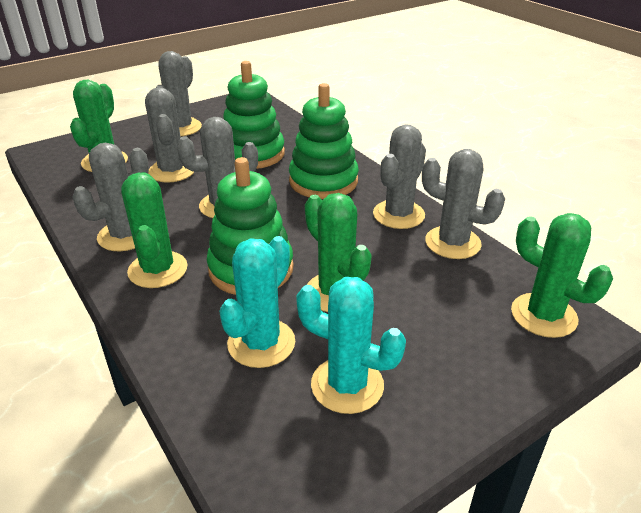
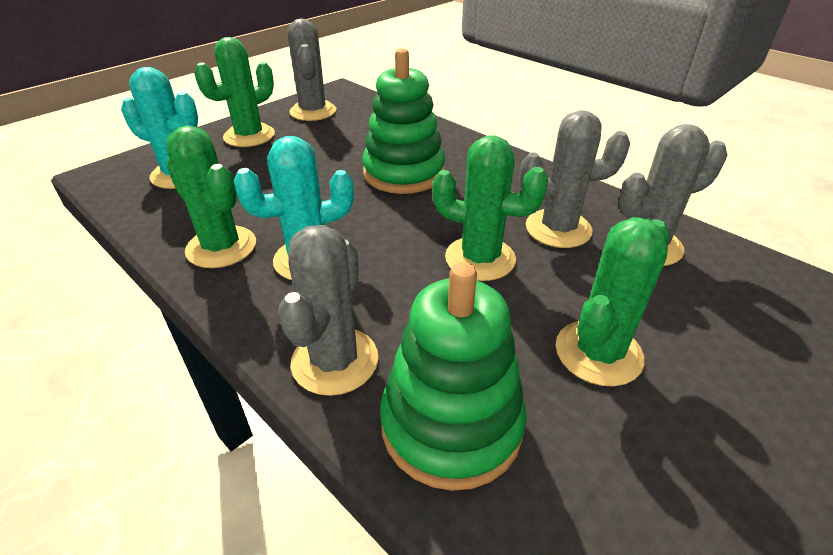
green stacking toy: 3 -> 2
grey cactus: 6 -> 4

